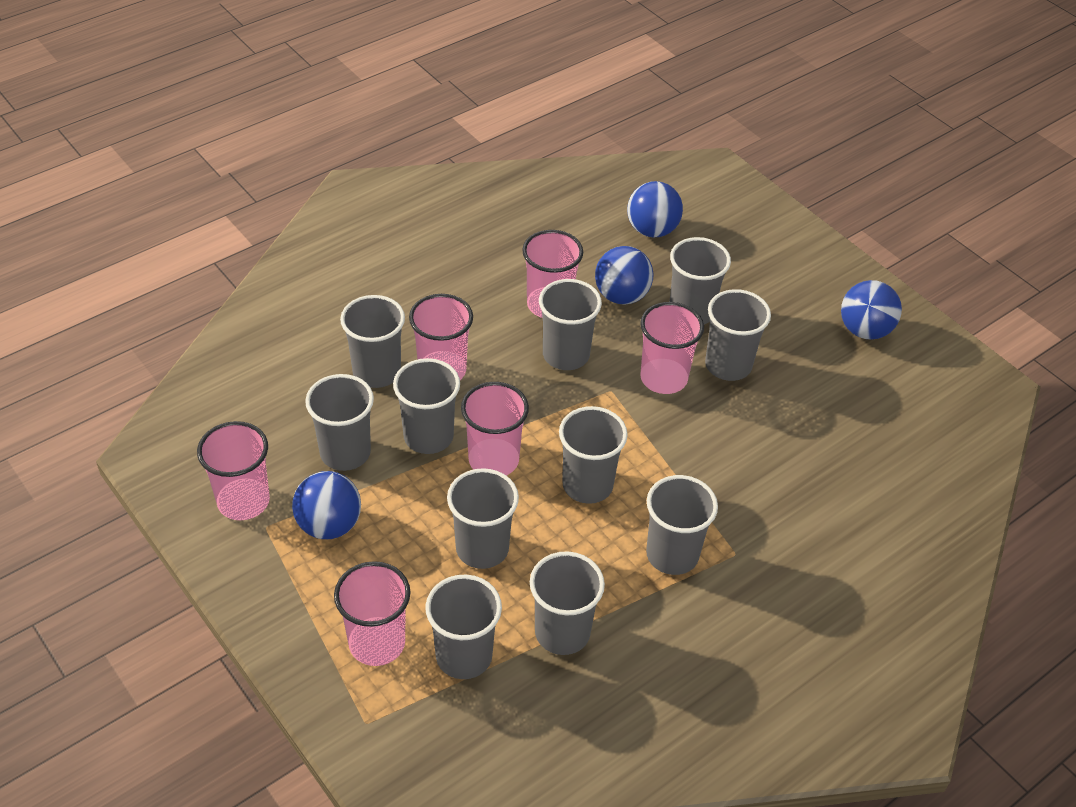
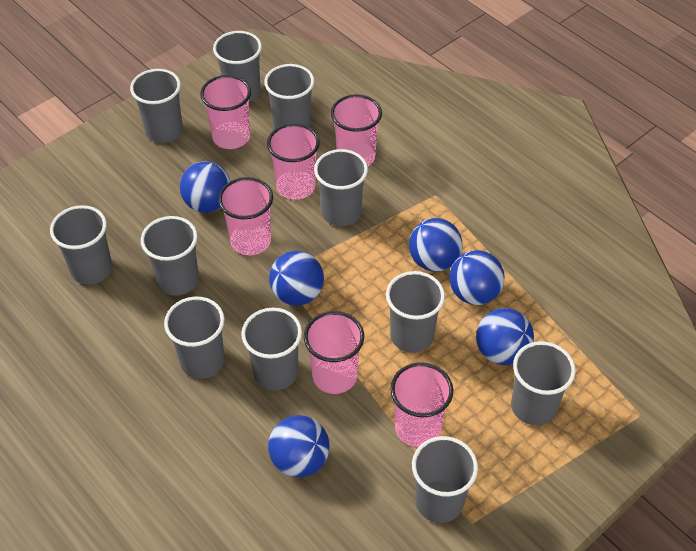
blue ball: 4 -> 6

